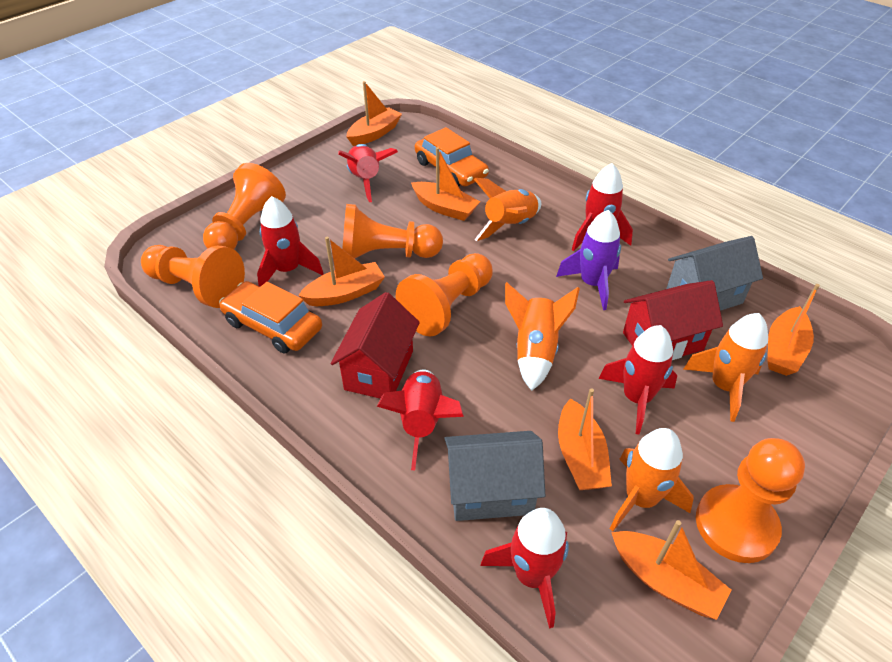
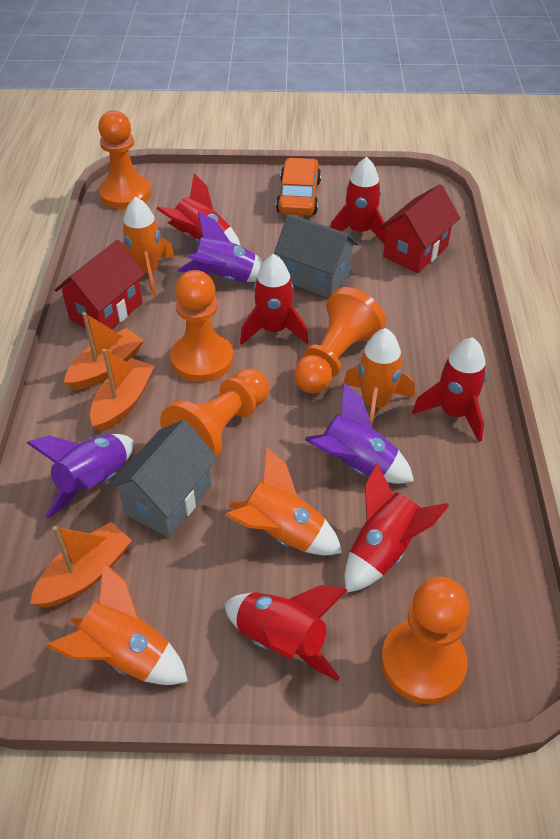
orange boat: 6 -> 3
orange car: 2 -> 1
purple rocket: 1 -> 3

